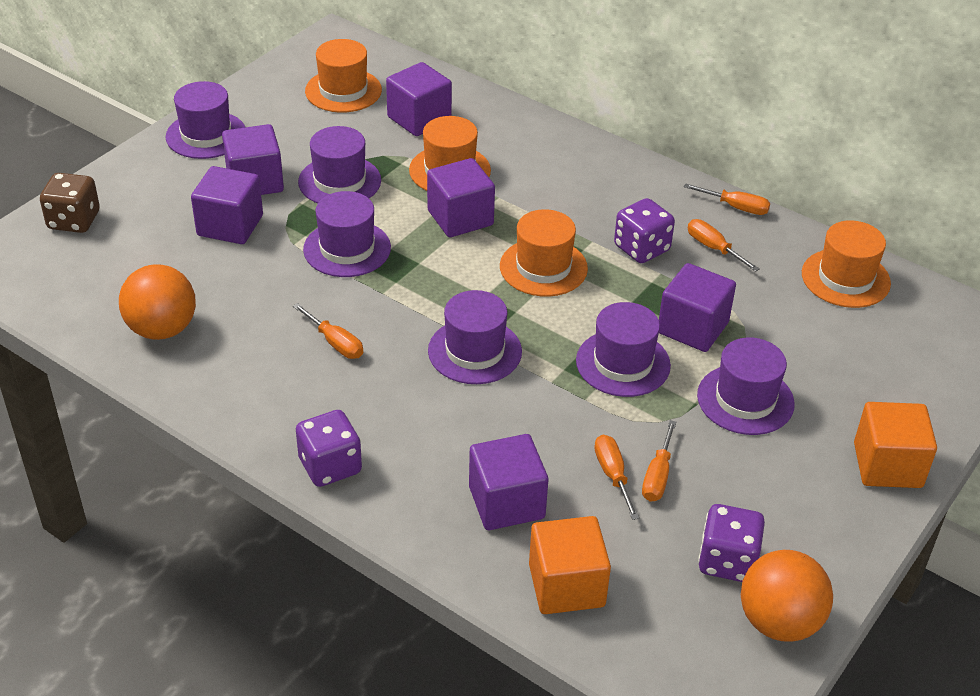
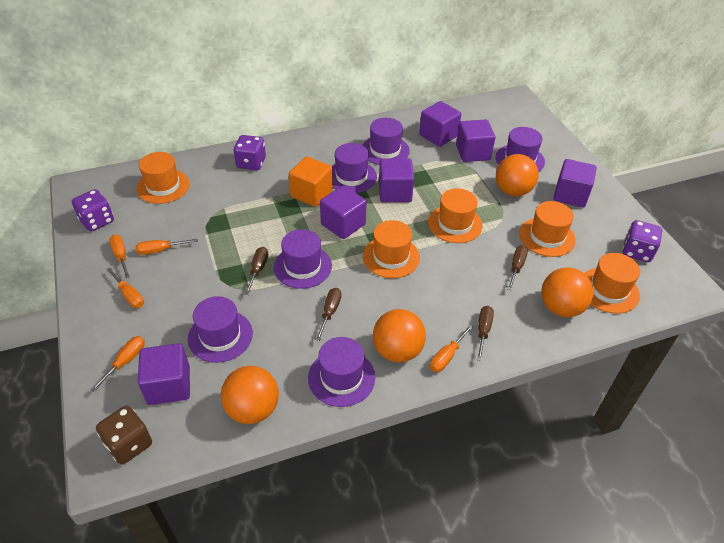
brown screwdriver: 0 -> 4
orange ball: 2 -> 4
orange cube: 2 -> 1
orange hat: 4 -> 5

